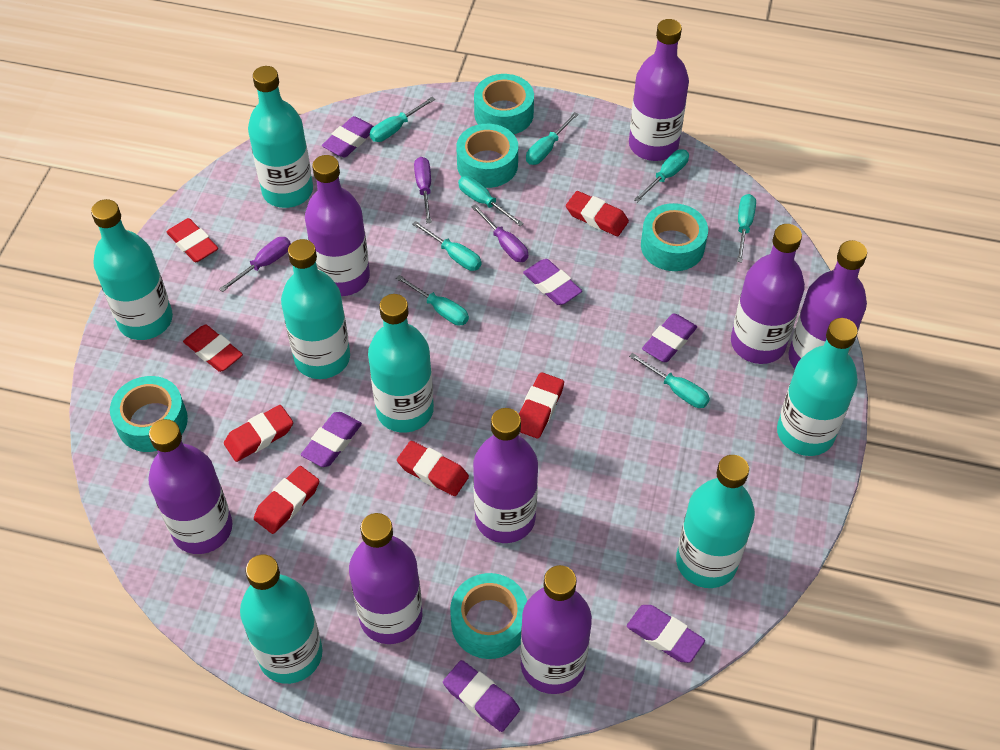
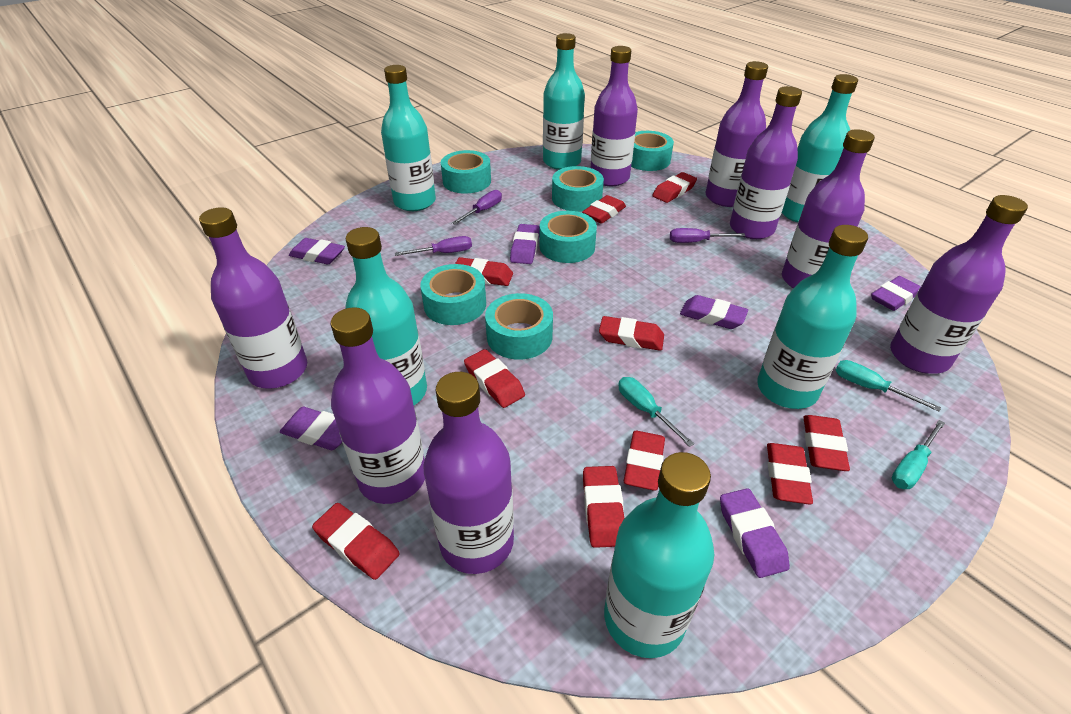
red eraser: 7 -> 10
turquoise bottle: 7 -> 6
turquoise screwdriver: 8 -> 3
turquoise tape: 5 -> 6

